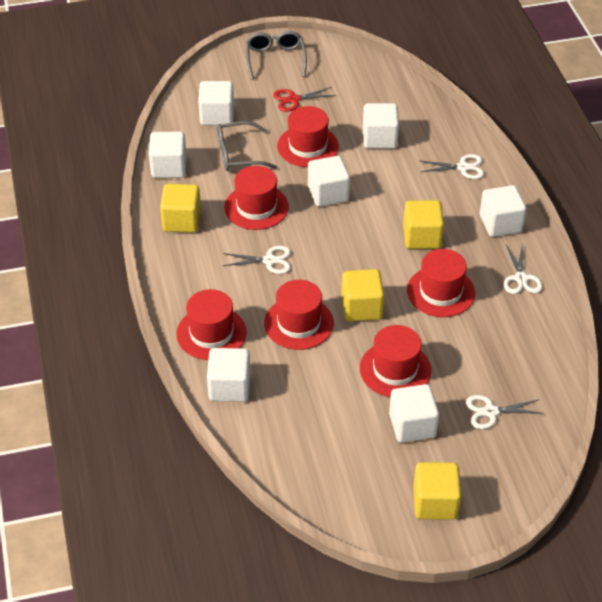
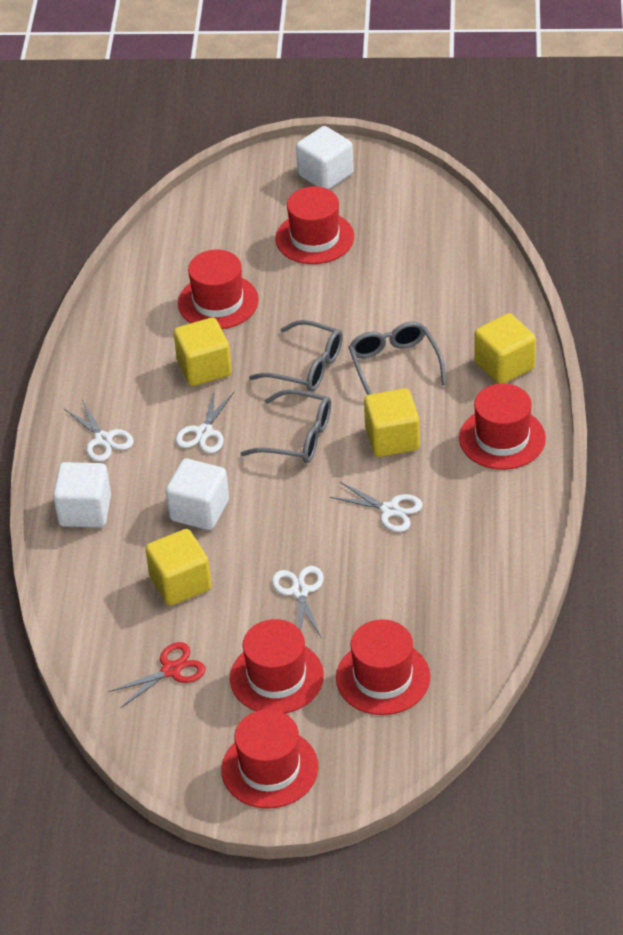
grey glasses: 2 -> 3
white cube: 7 -> 3

